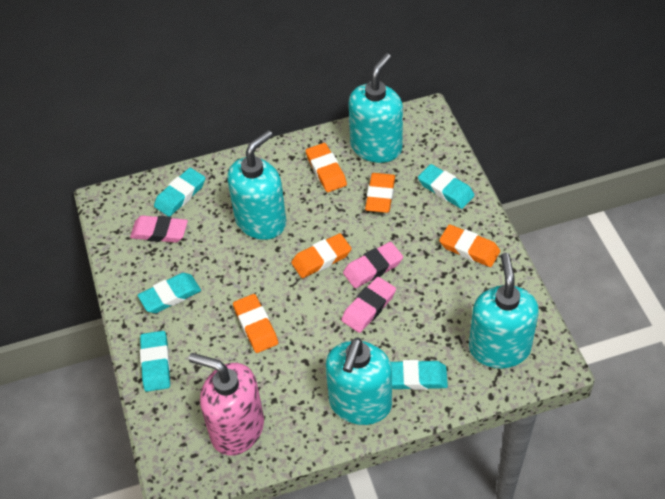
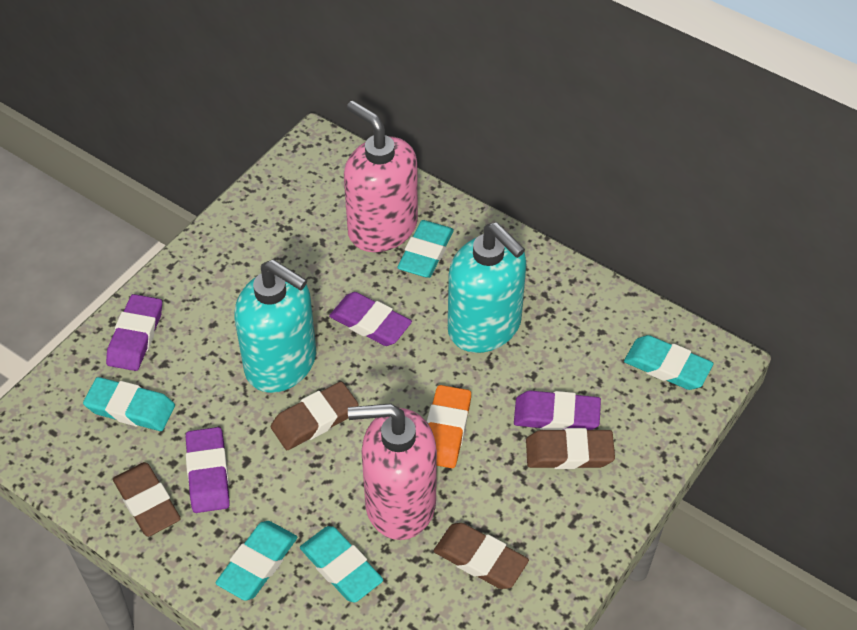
brown eraser: 0 -> 4
orange eraser: 5 -> 1
pink eraser: 3 -> 0
pink soap dispenser: 1 -> 2
purple eraser: 0 -> 4
turquoise soap dispenser: 4 -> 2

